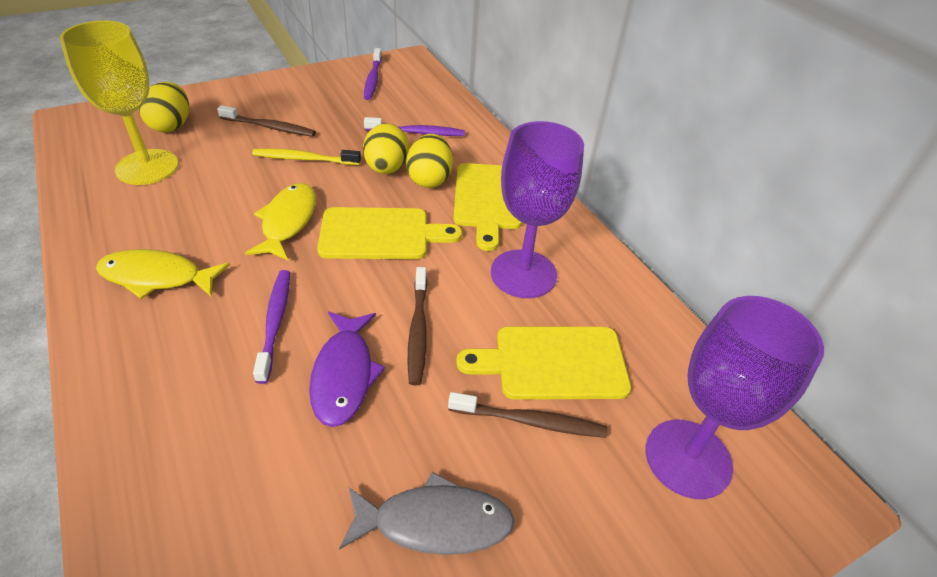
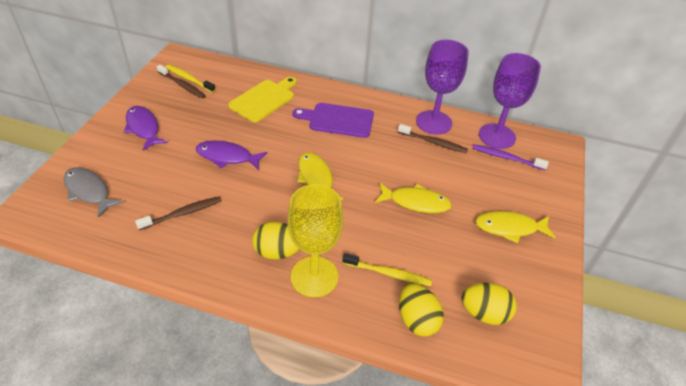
purple cutting board: 0 -> 1
purple fish: 1 -> 2
purple toothbrush: 3 -> 1
yellow cutting board: 3 -> 1
yellow fish: 2 -> 3
yellow toothbrush: 1 -> 2

